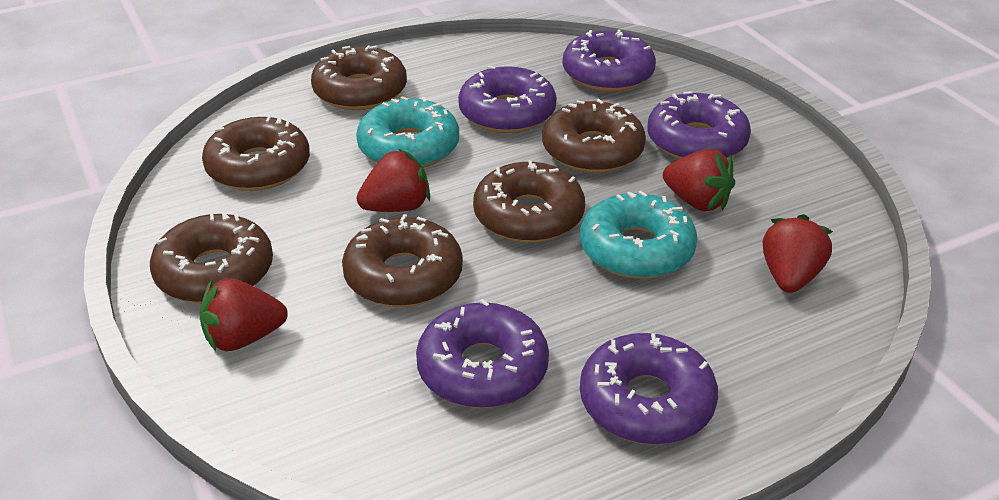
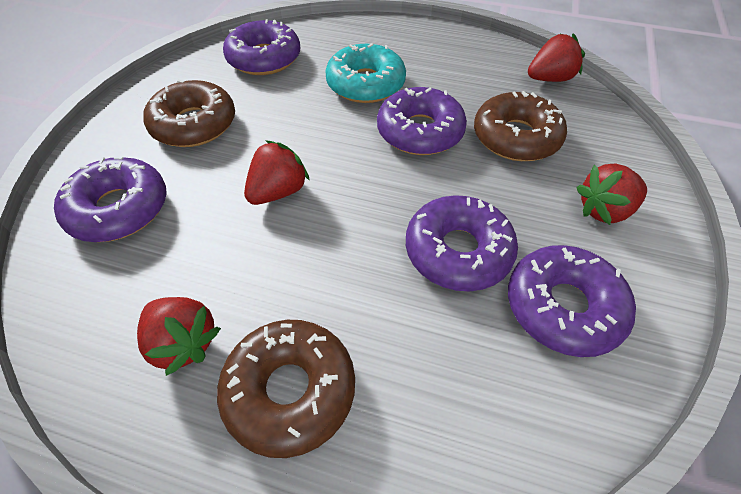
brown donut: 6 -> 3
turquoise donut: 2 -> 1

